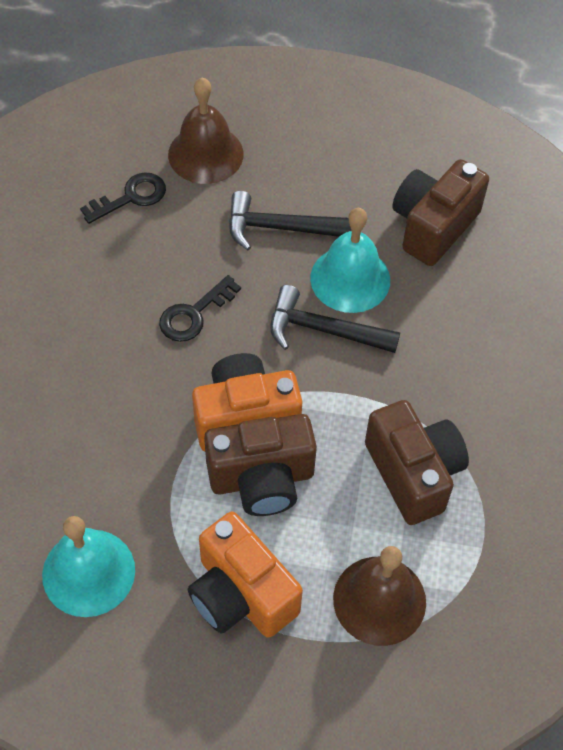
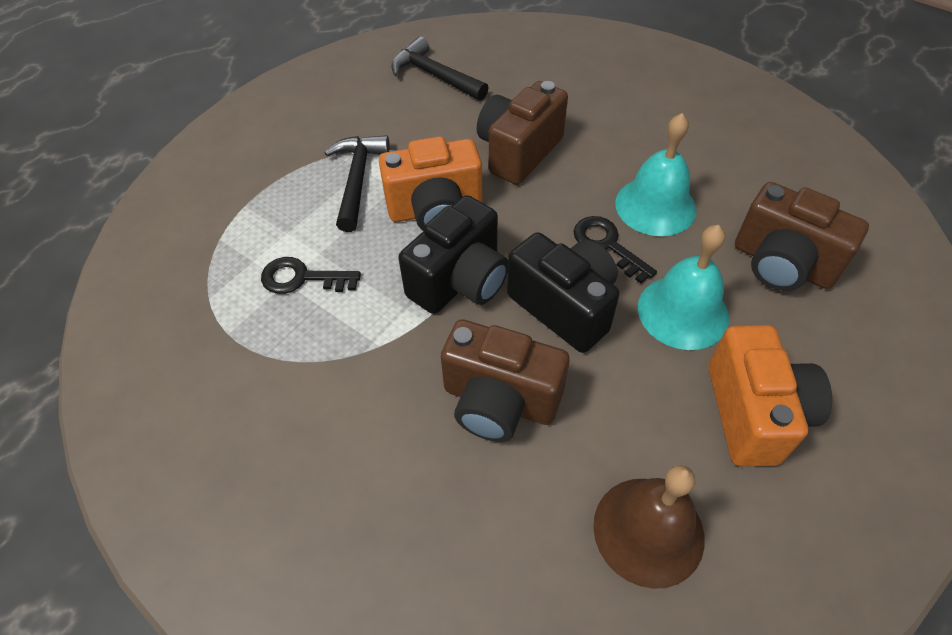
black camera: 0 -> 2
brown bell: 2 -> 1

